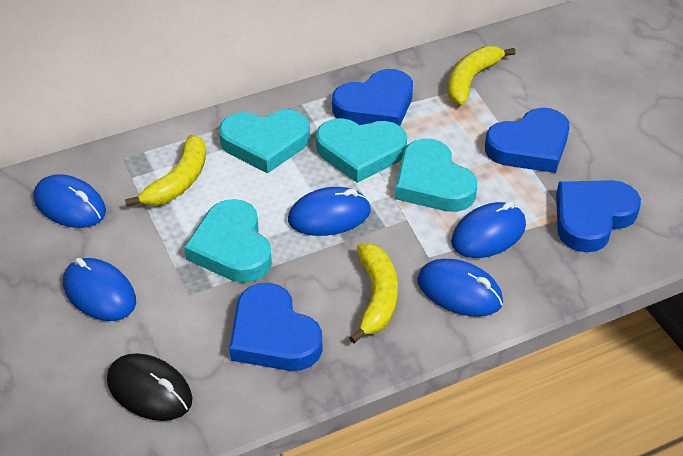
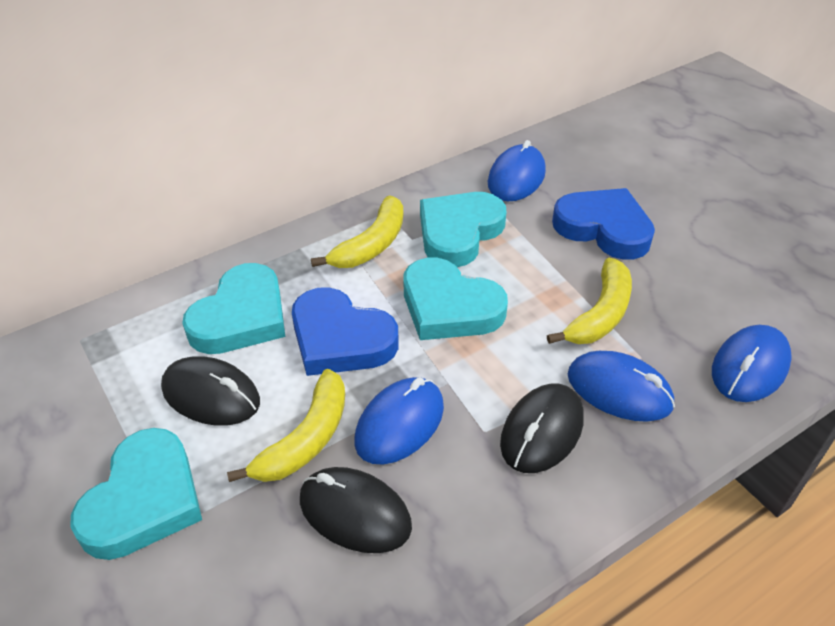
black mouse: 1 -> 3
blue heart: 4 -> 2
blue mouse: 5 -> 4

